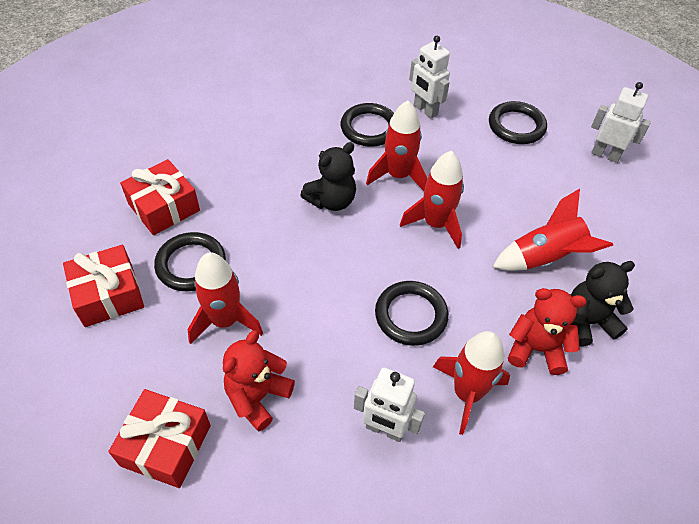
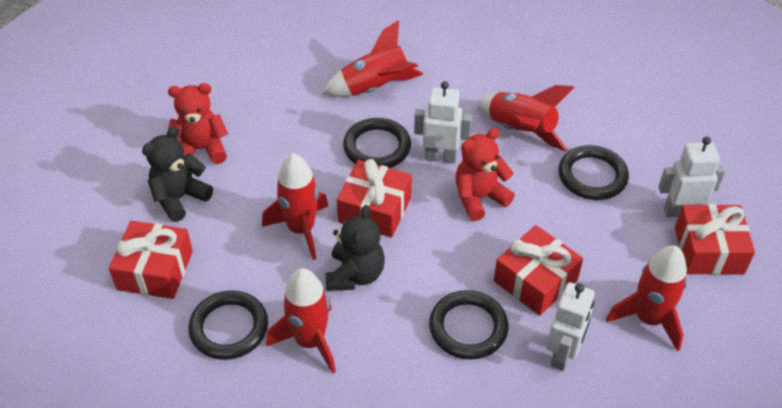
red gift: 3 -> 4

